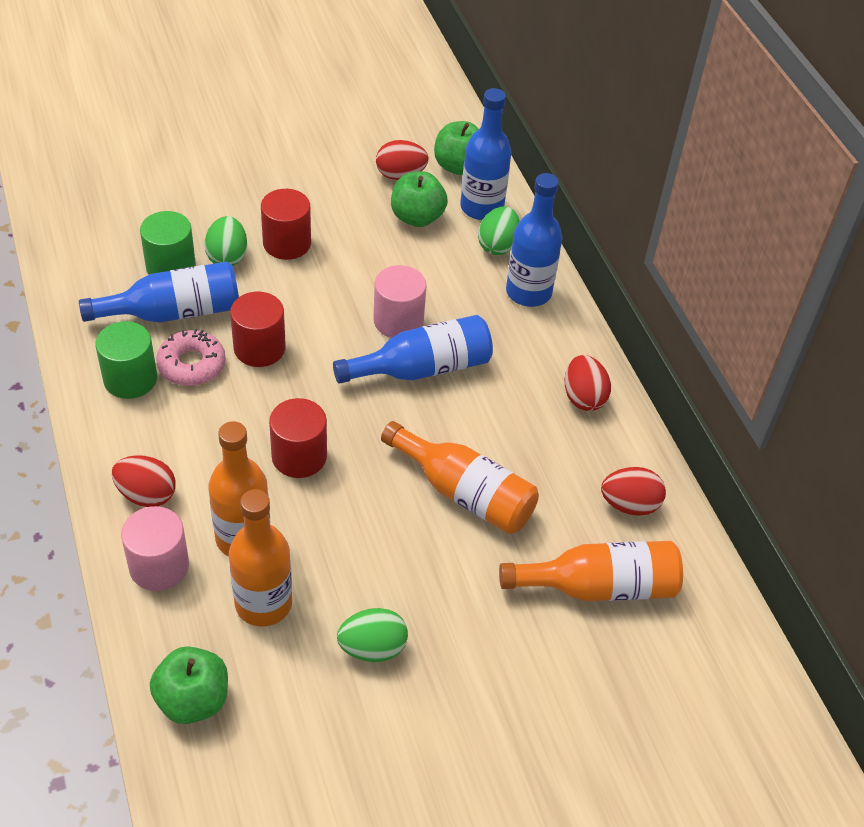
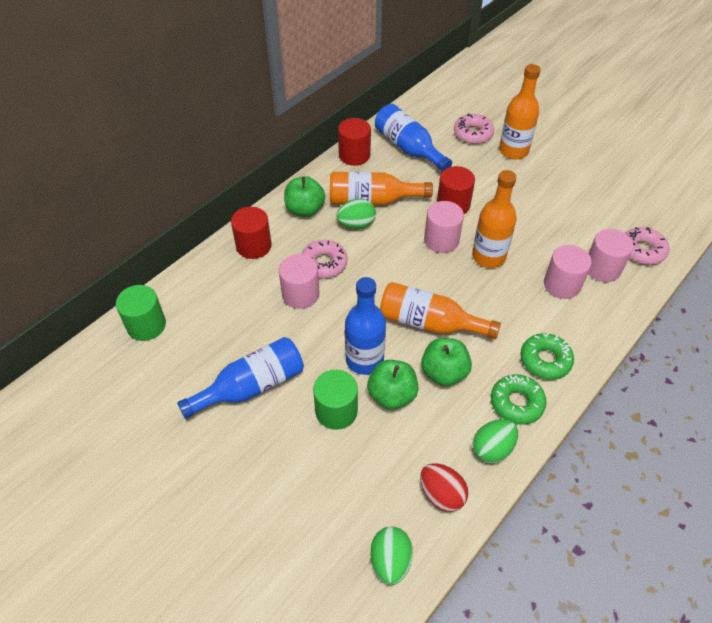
blue bottle: 4 -> 3
green donut: 0 -> 2
pink cylinder: 2 -> 4
pink donut: 1 -> 3
red egg: 4 -> 1

